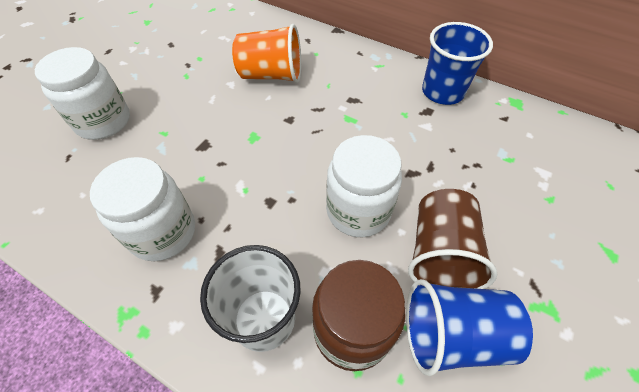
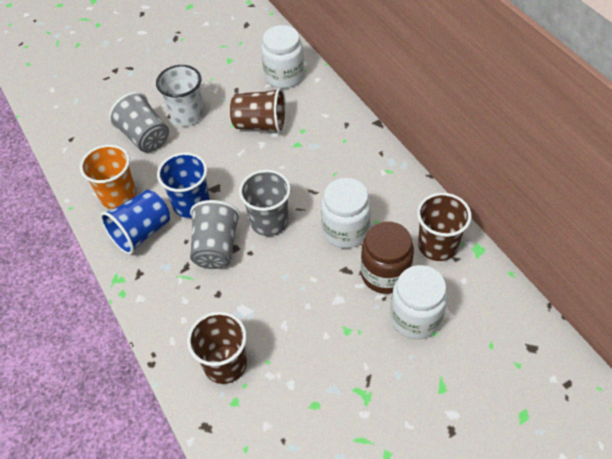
brown cup: 1 -> 3
grey cup: 0 -> 3

